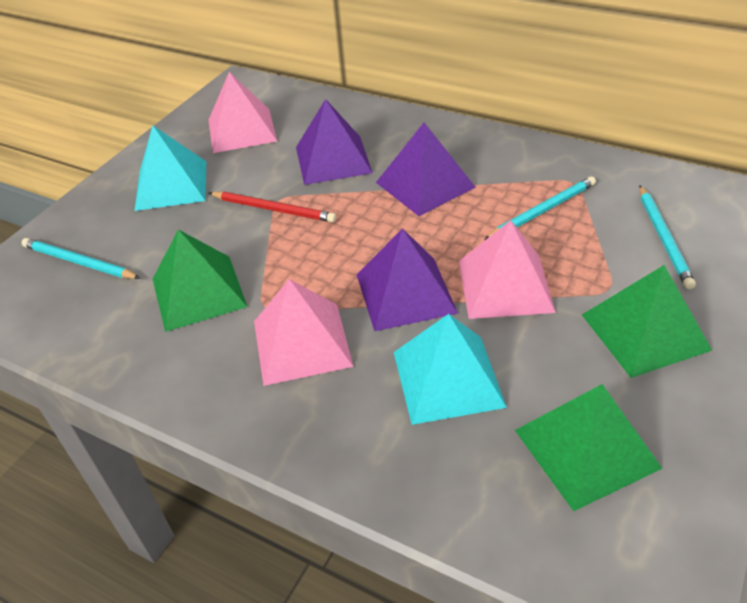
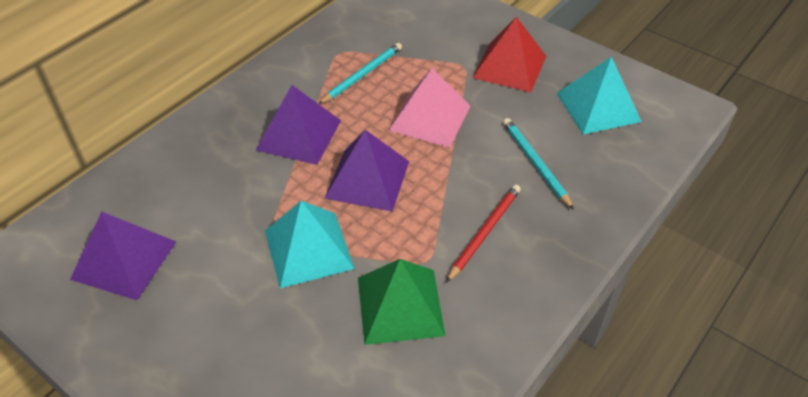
green pyramid: 3 -> 1
pink pyramid: 3 -> 1
red pyramid: 0 -> 1
turquoise pencil: 3 -> 2

